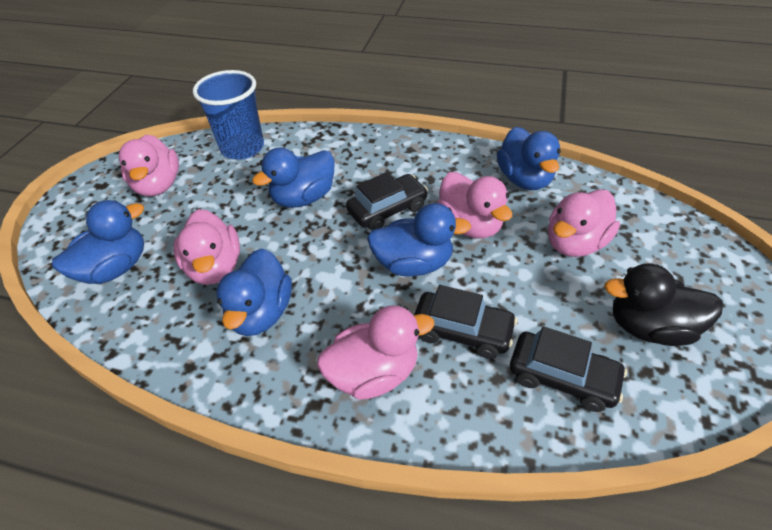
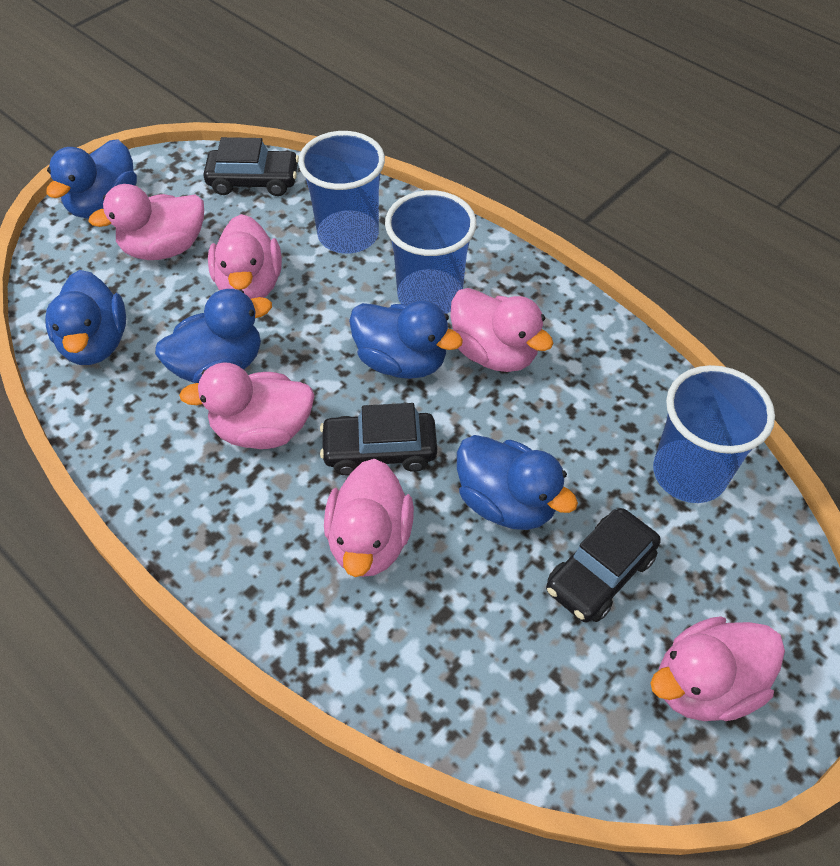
black duck: 1 -> 0
blue cup: 1 -> 3
pink duck: 5 -> 6

